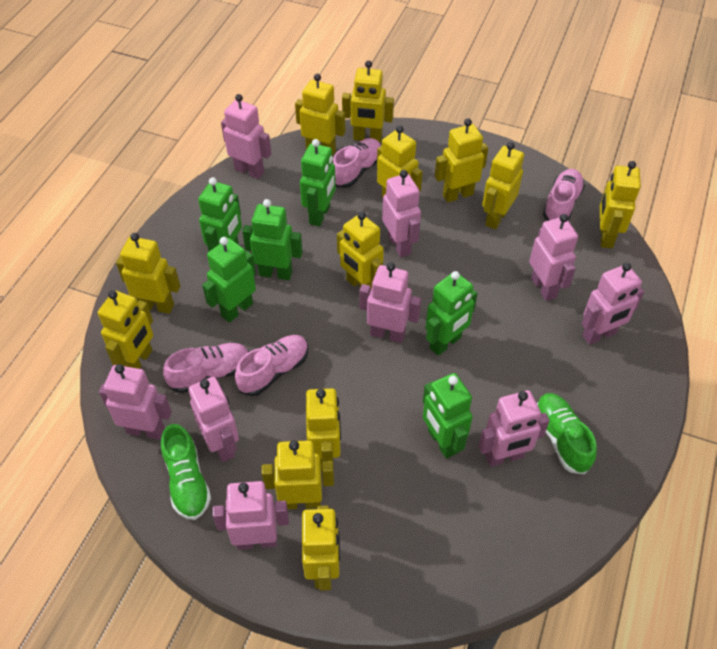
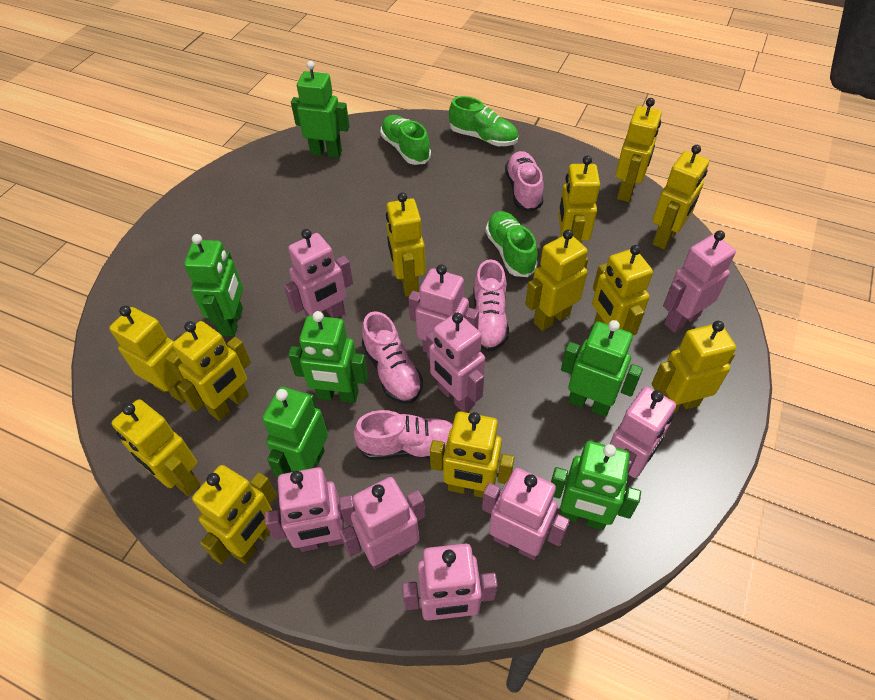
green shoe: 2 -> 3

